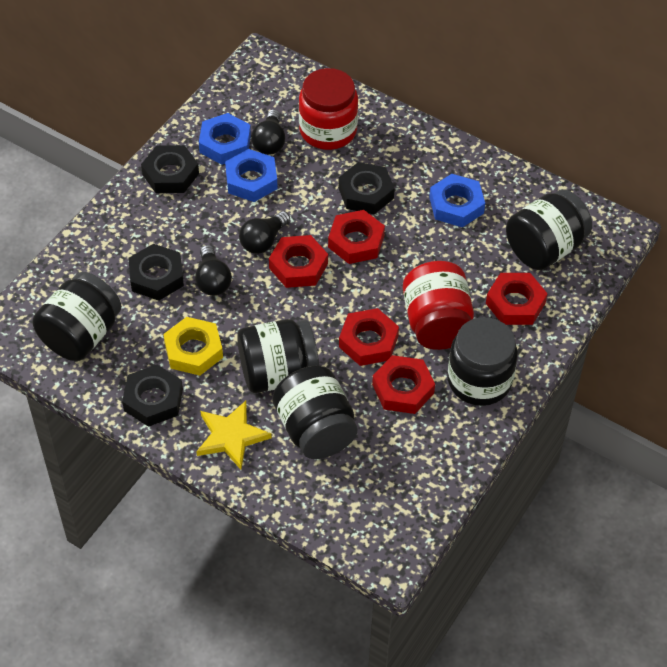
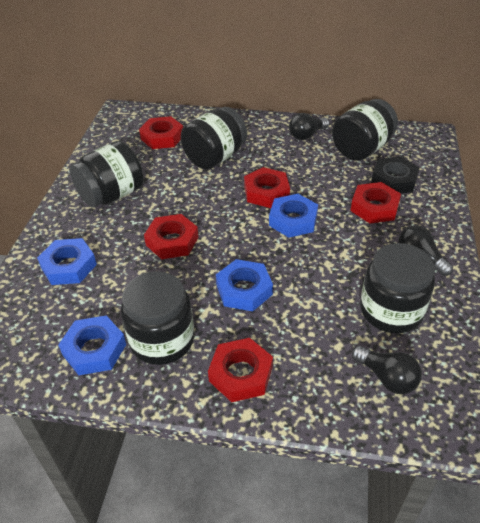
black nut: 4 -> 1
blue nut: 3 -> 4
red jar: 2 -> 0
yellow nut: 1 -> 0
yellow star: 1 -> 0

